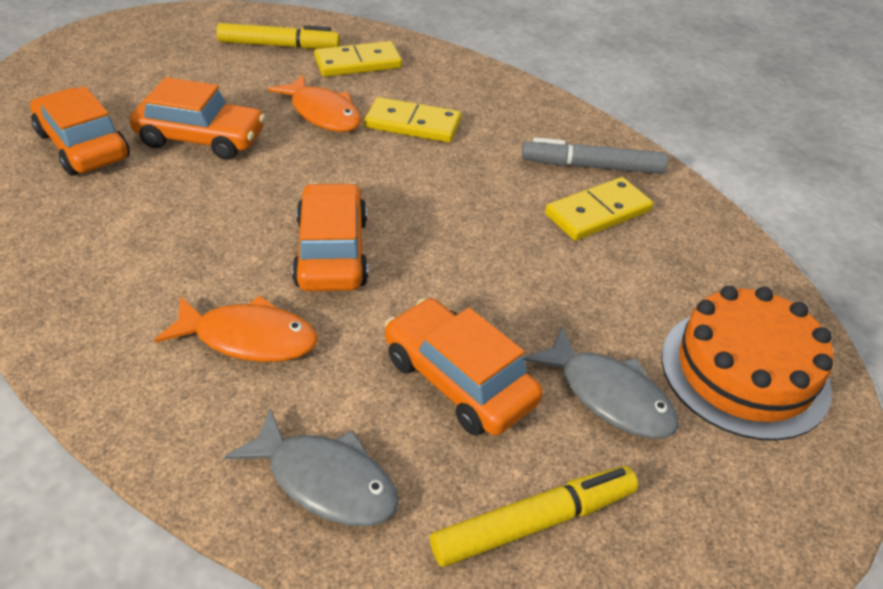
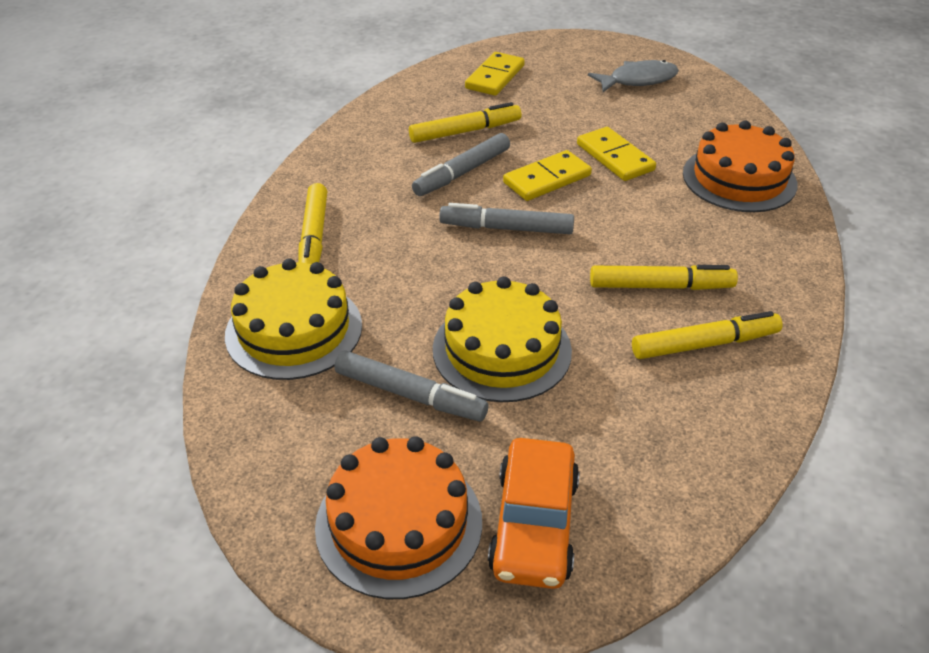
grey fish: 2 -> 1
grey marker: 1 -> 3
orange cake: 1 -> 2
orange car: 4 -> 1
orange fish: 2 -> 0
yellow cake: 0 -> 2
yellow marker: 2 -> 4

